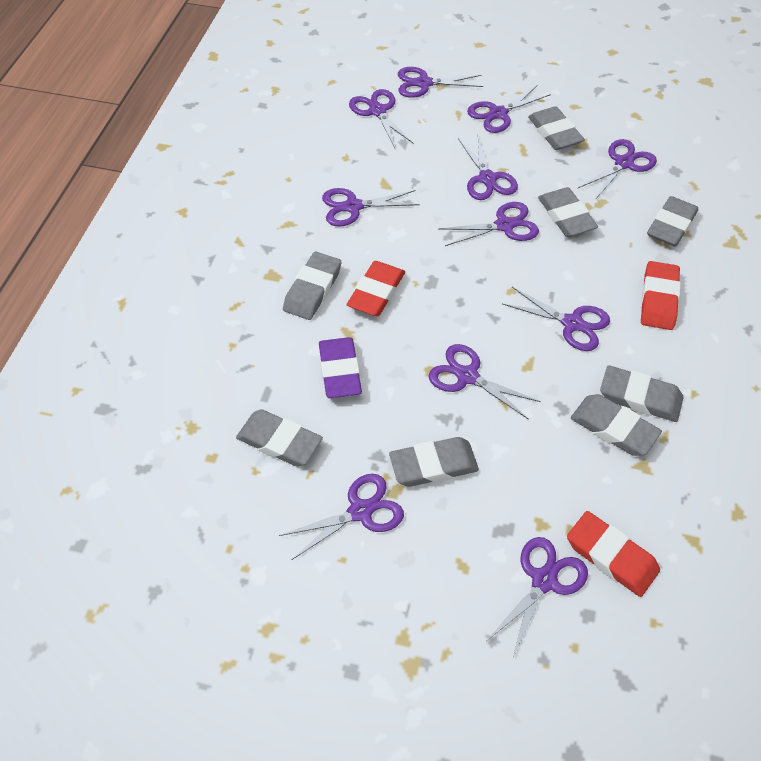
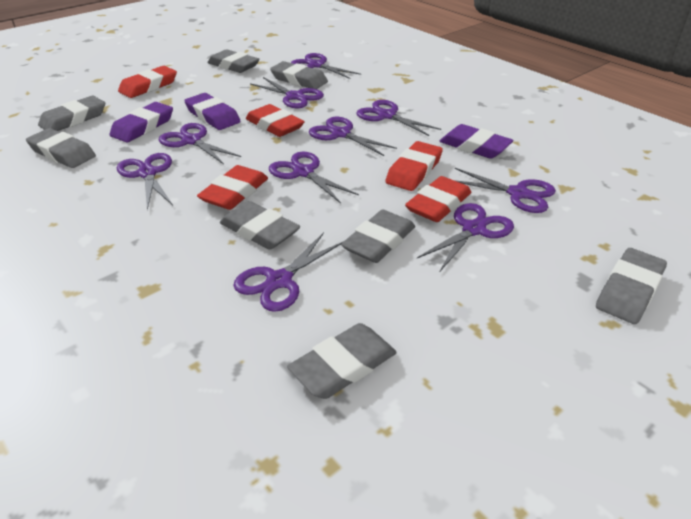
purple eraser: 1 -> 3
purple scissors: 11 -> 10
red eraser: 3 -> 5

